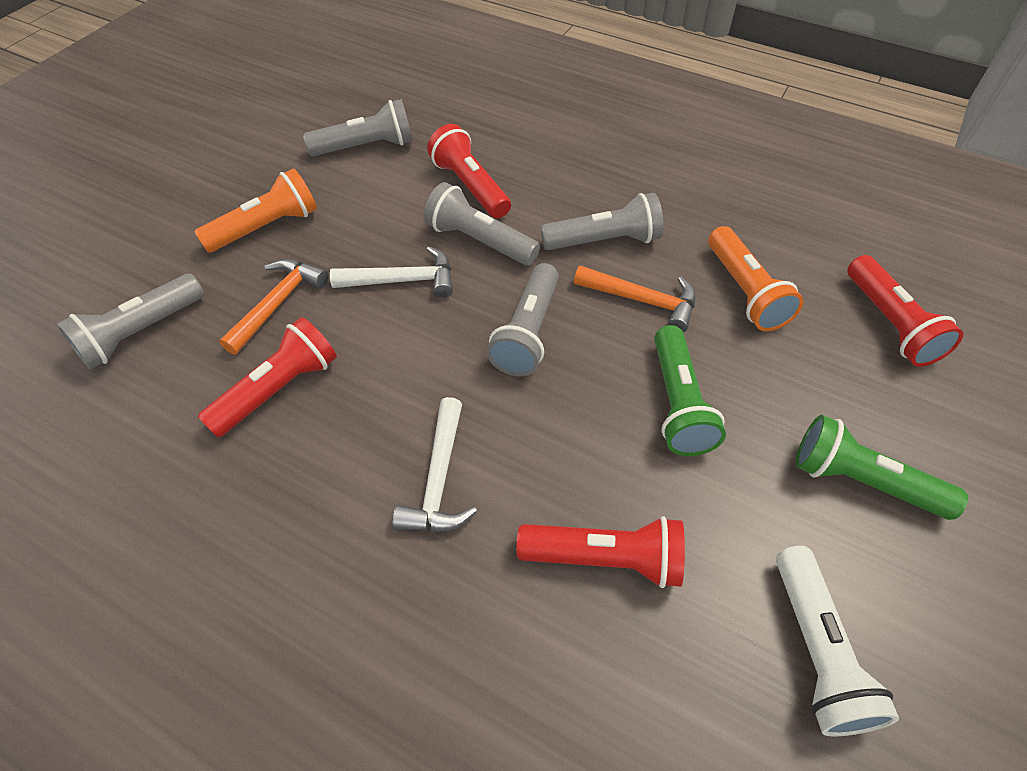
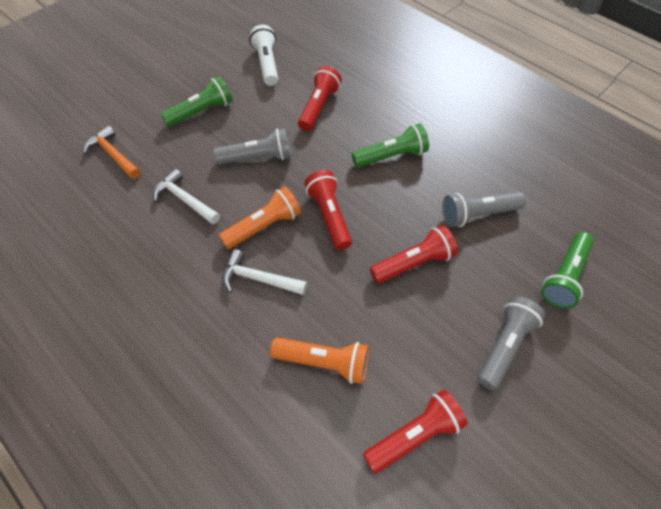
green flashlight: 2 -> 3
grey flashlight: 5 -> 3
orange hammer: 2 -> 1

